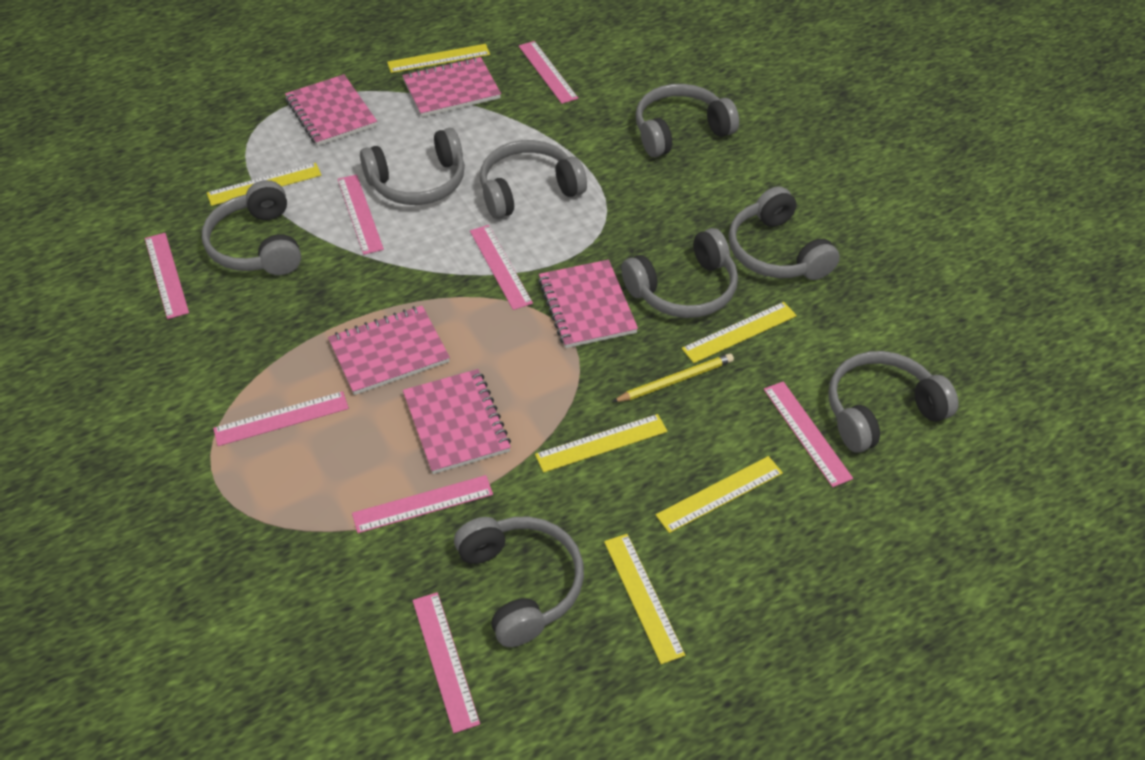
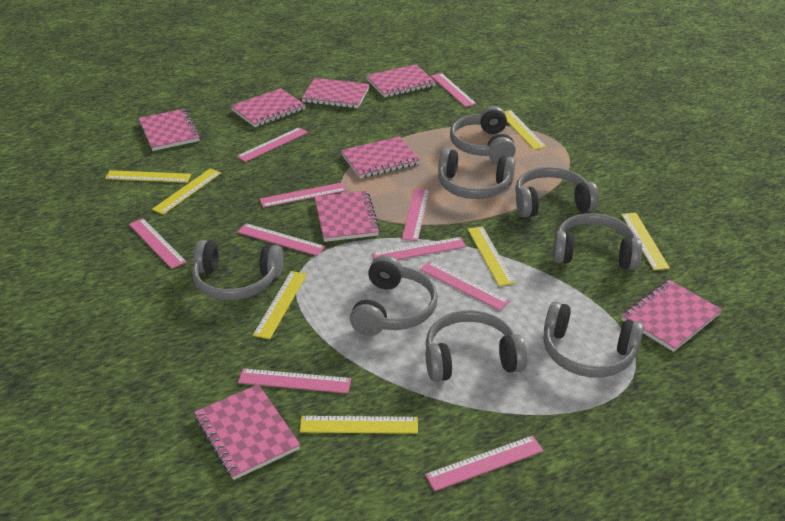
pink notebook: 5 -> 8
pink ruler: 8 -> 10
yellow pencil: 1 -> 0
yellow ruler: 6 -> 7

